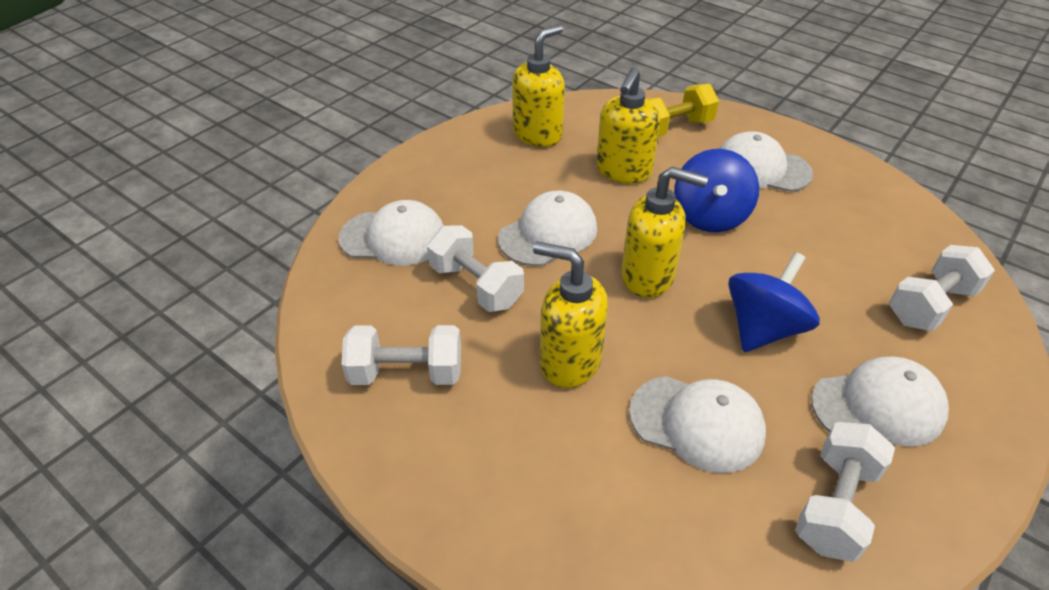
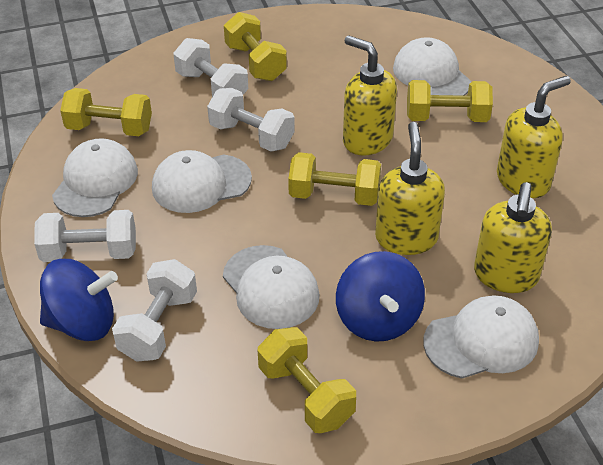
yellow dumbbell: 1 -> 5

